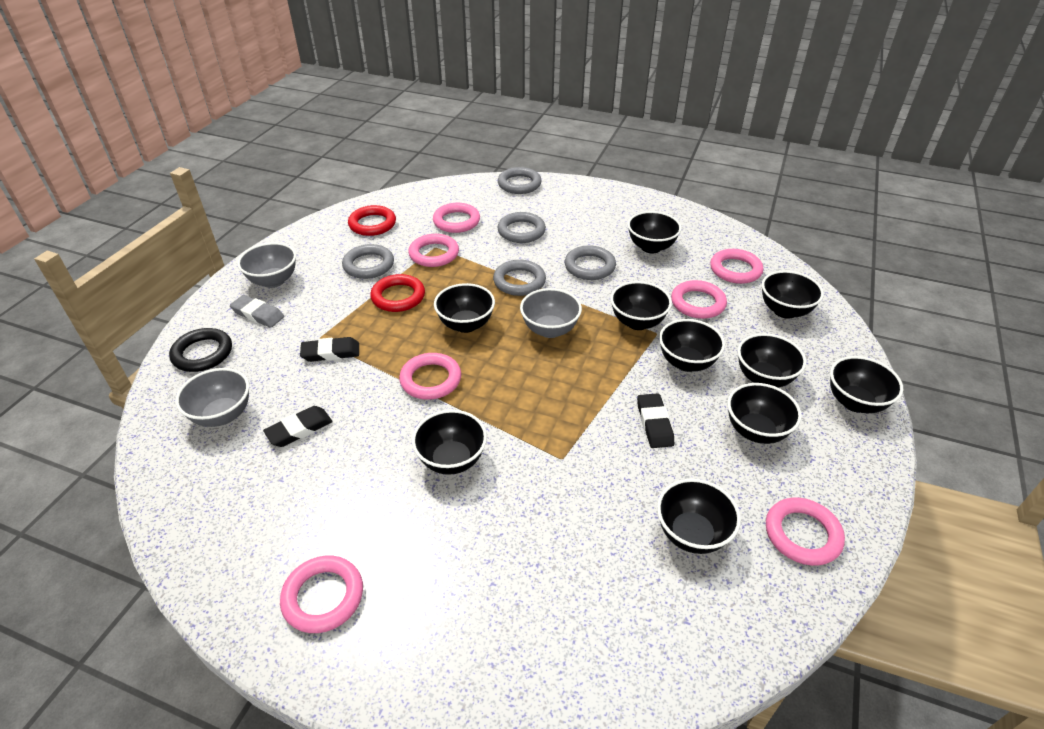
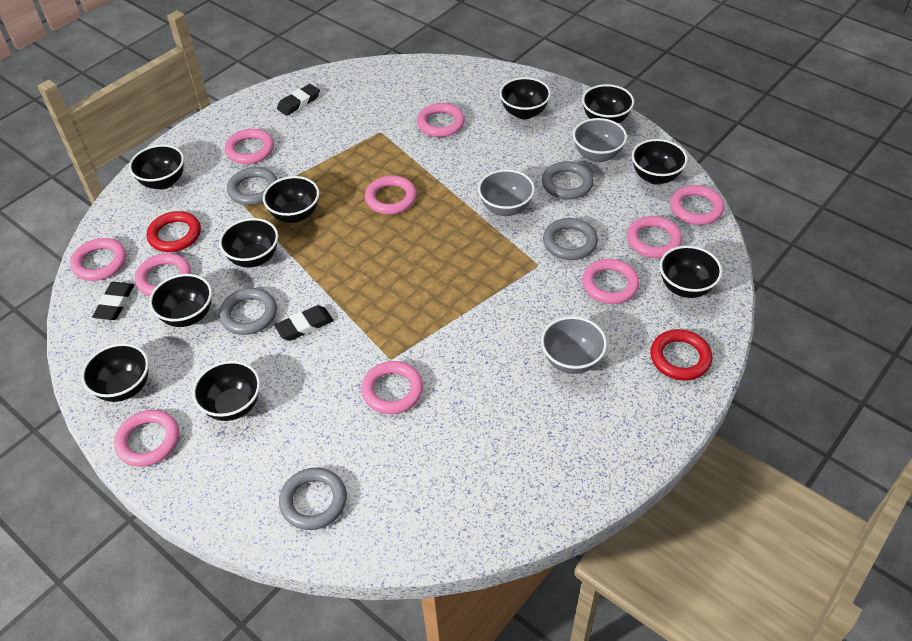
black ring: 1 -> 0
grey eraser: 1 -> 0
pink ring: 7 -> 10

